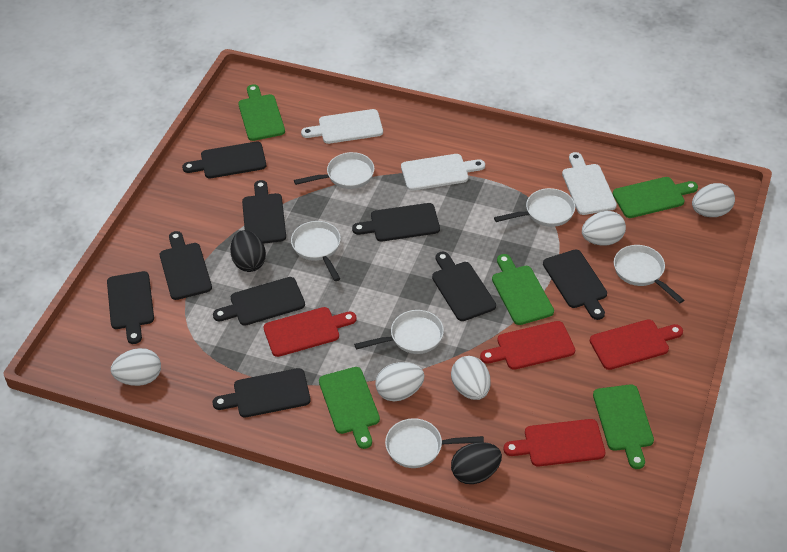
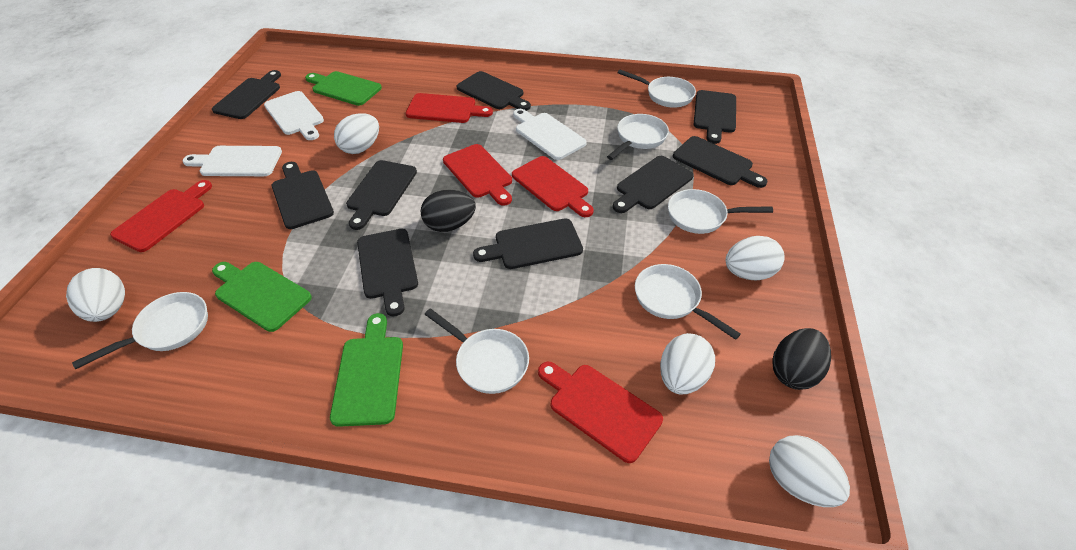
green cutting board: 5 -> 3
red cutting board: 4 -> 5

